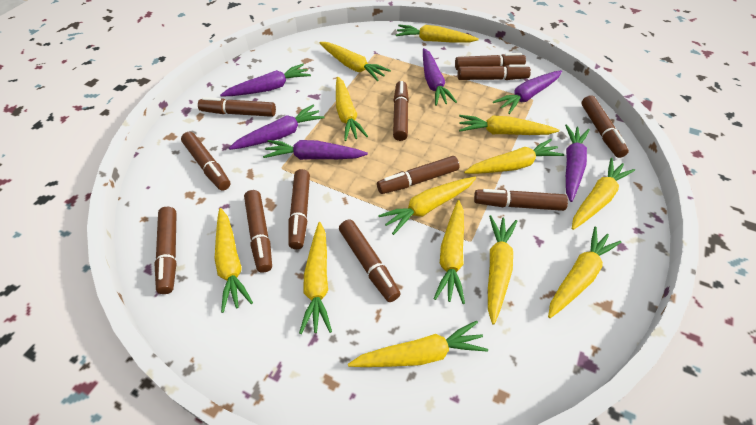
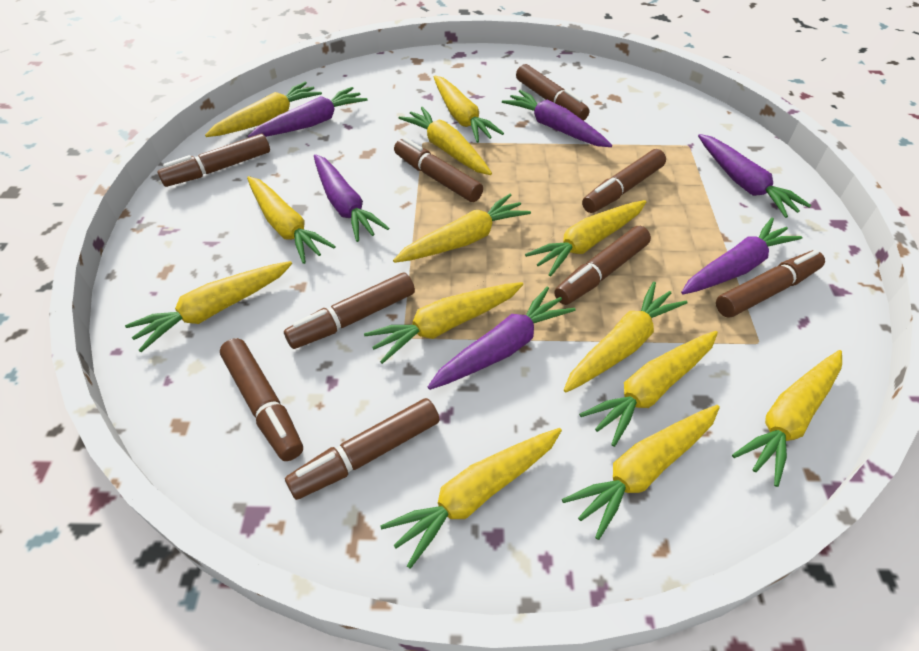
brown marker: 12 -> 9

